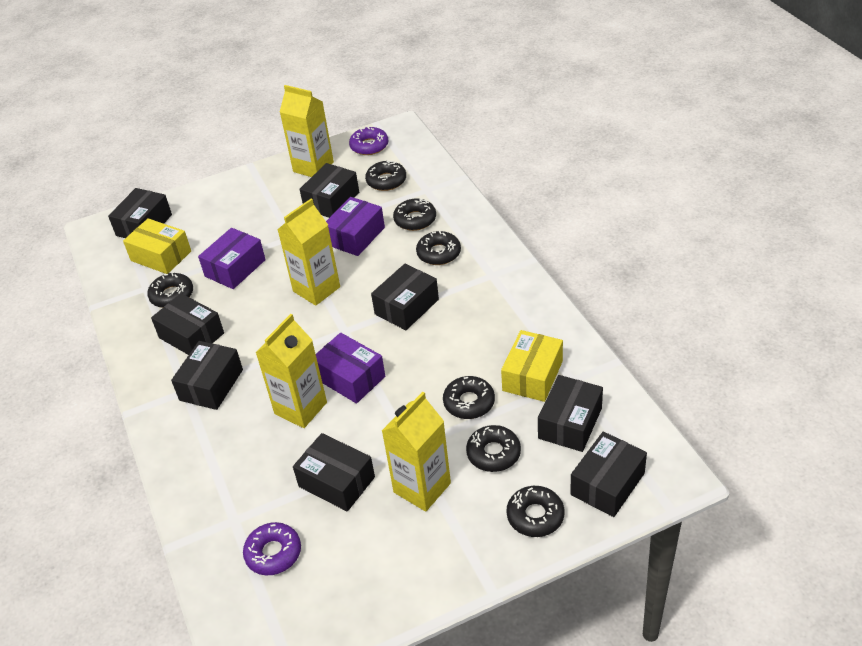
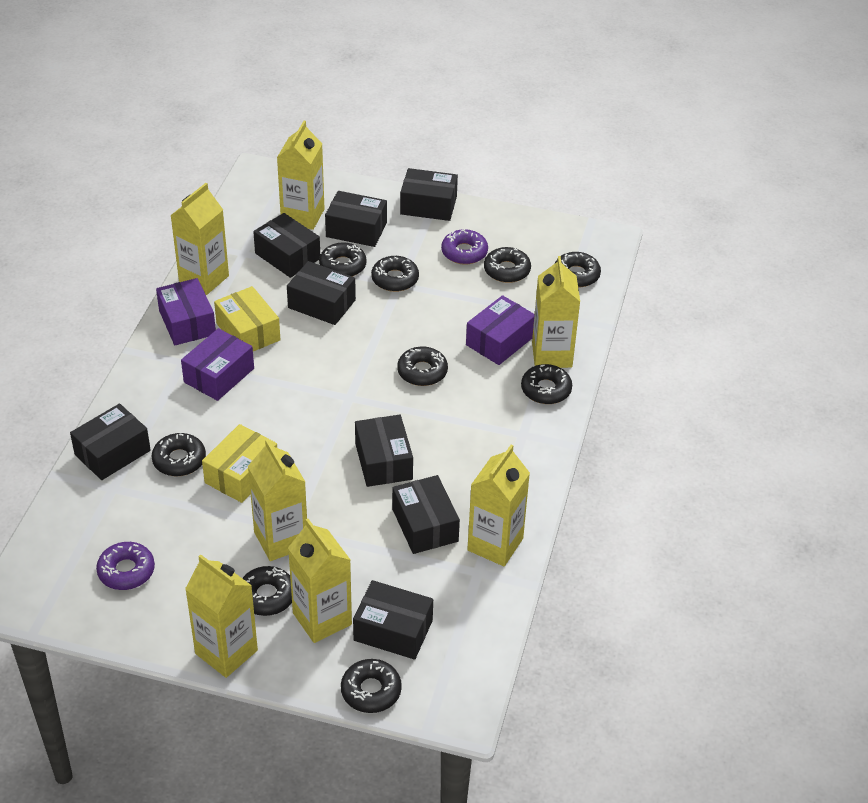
black donut: 7 -> 9
yellow carton: 4 -> 7

